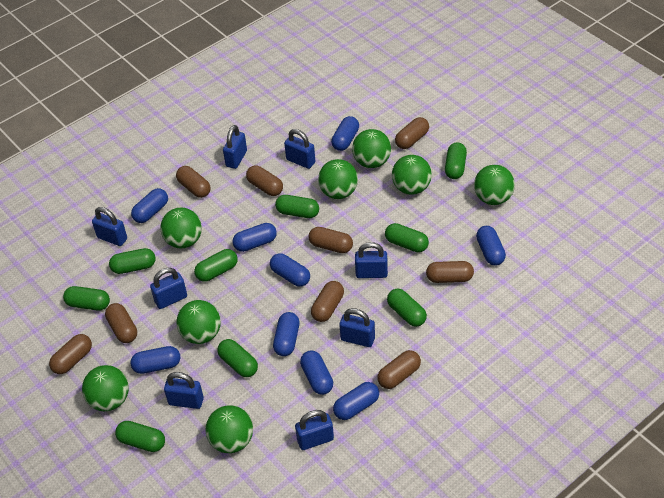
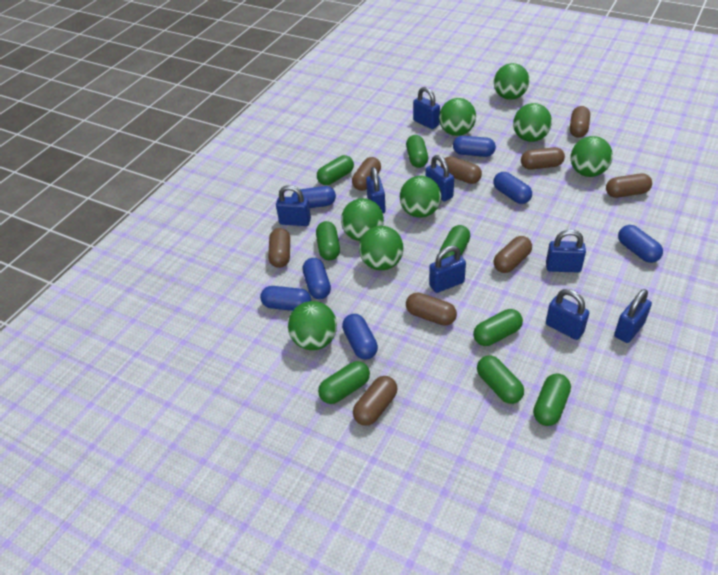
blue capsule: 9 -> 7
green capsule: 9 -> 8

